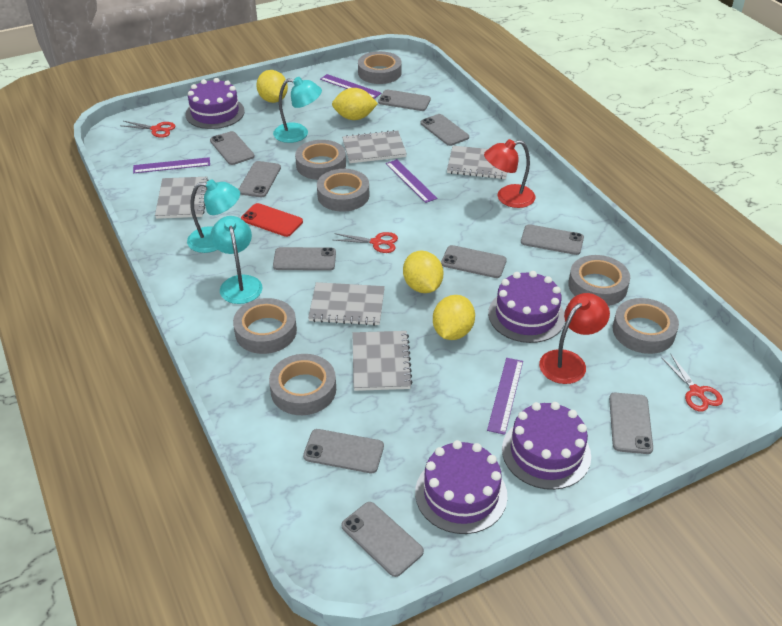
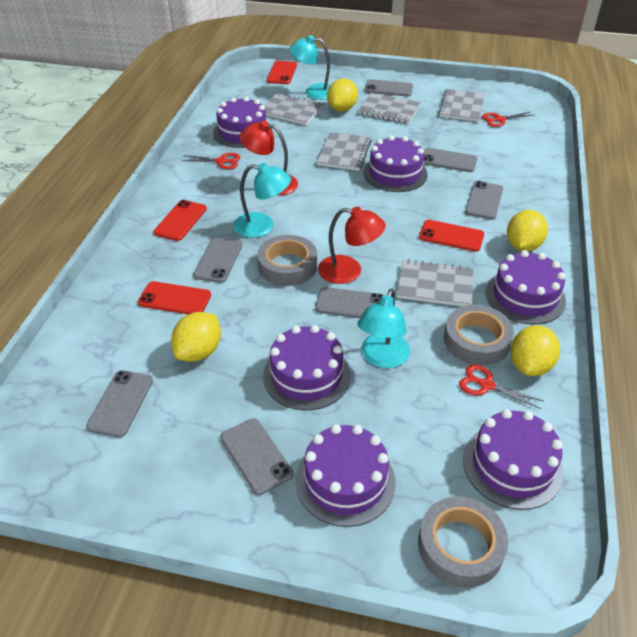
grey phone: 10 -> 7
grey tape: 7 -> 3
purple cake: 4 -> 6
purple ruler: 4 -> 0
red phone: 1 -> 4

